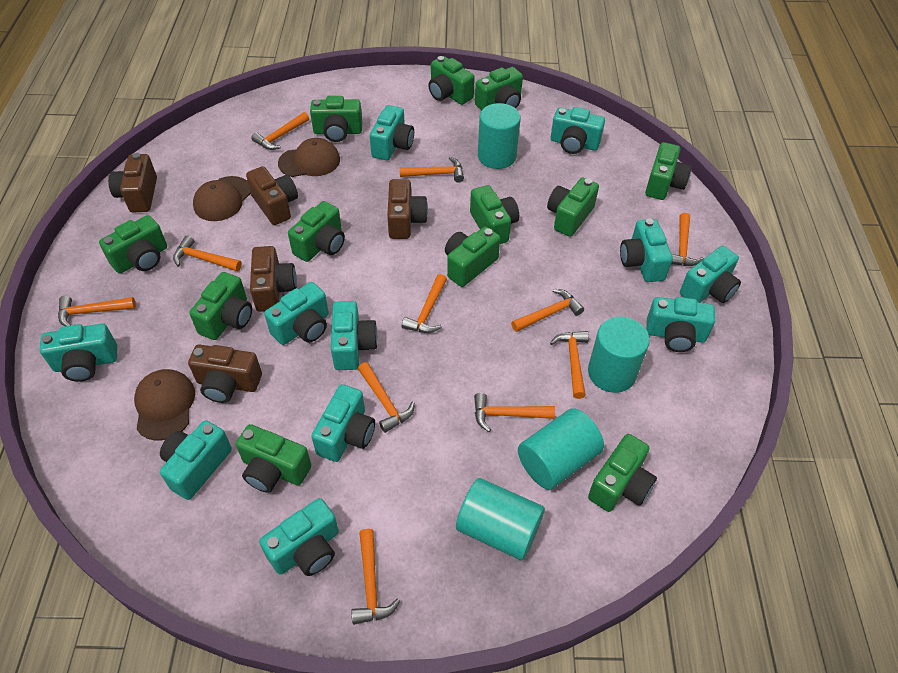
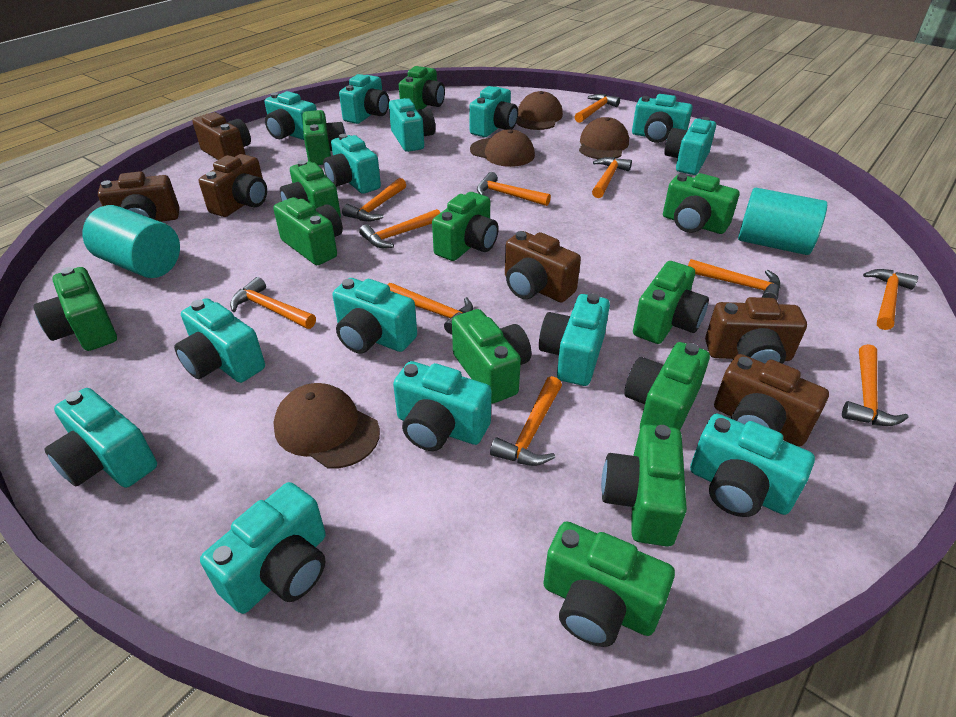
brown camera: 5 -> 6
brown cap: 3 -> 4
turquoise camera: 11 -> 14
turquoise cylinder: 4 -> 2

